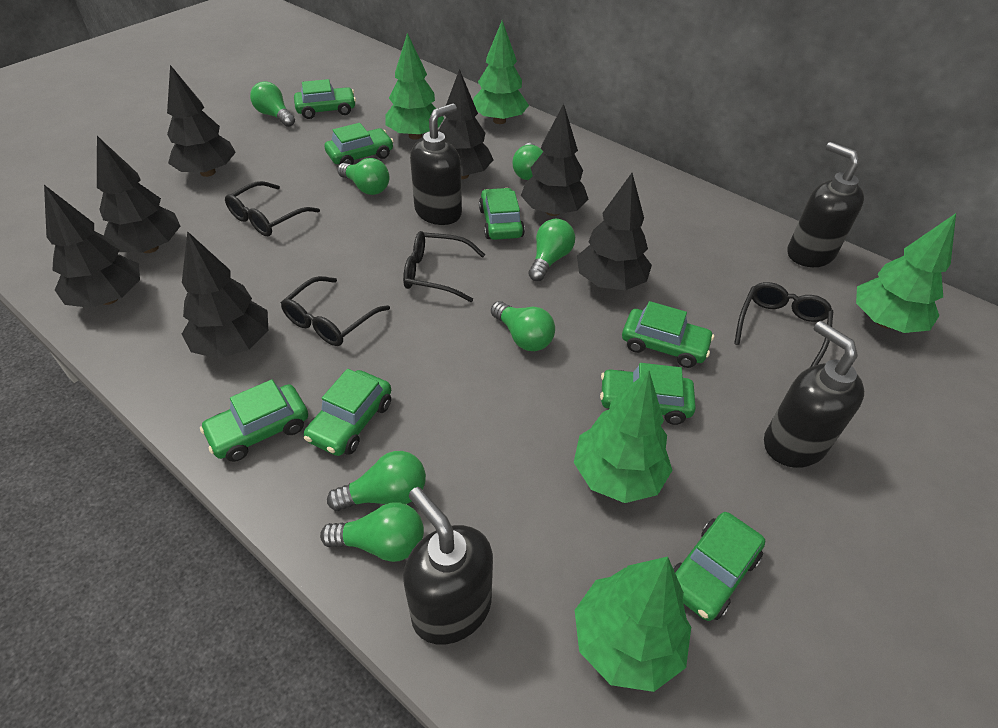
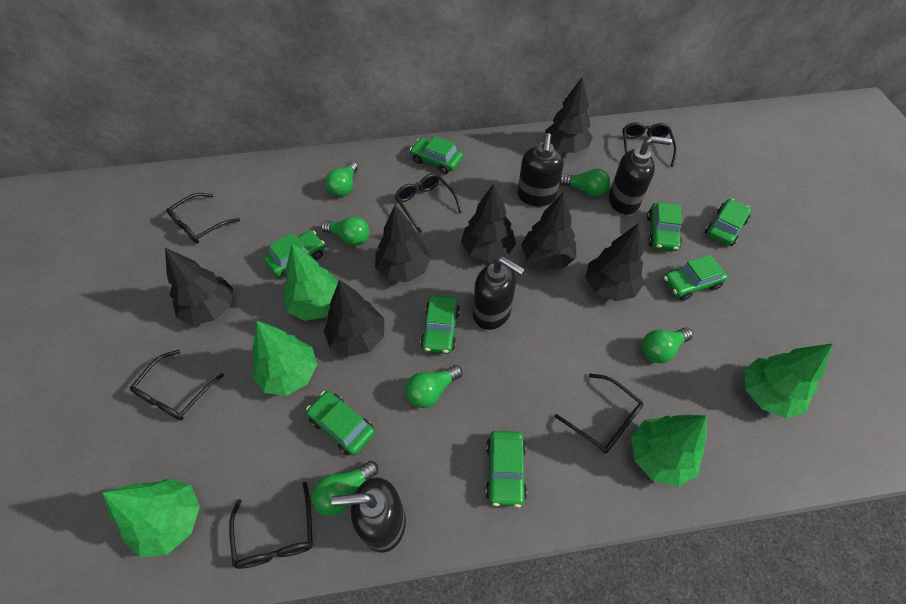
black glasses: 4 -> 6
green light bulb: 7 -> 6

